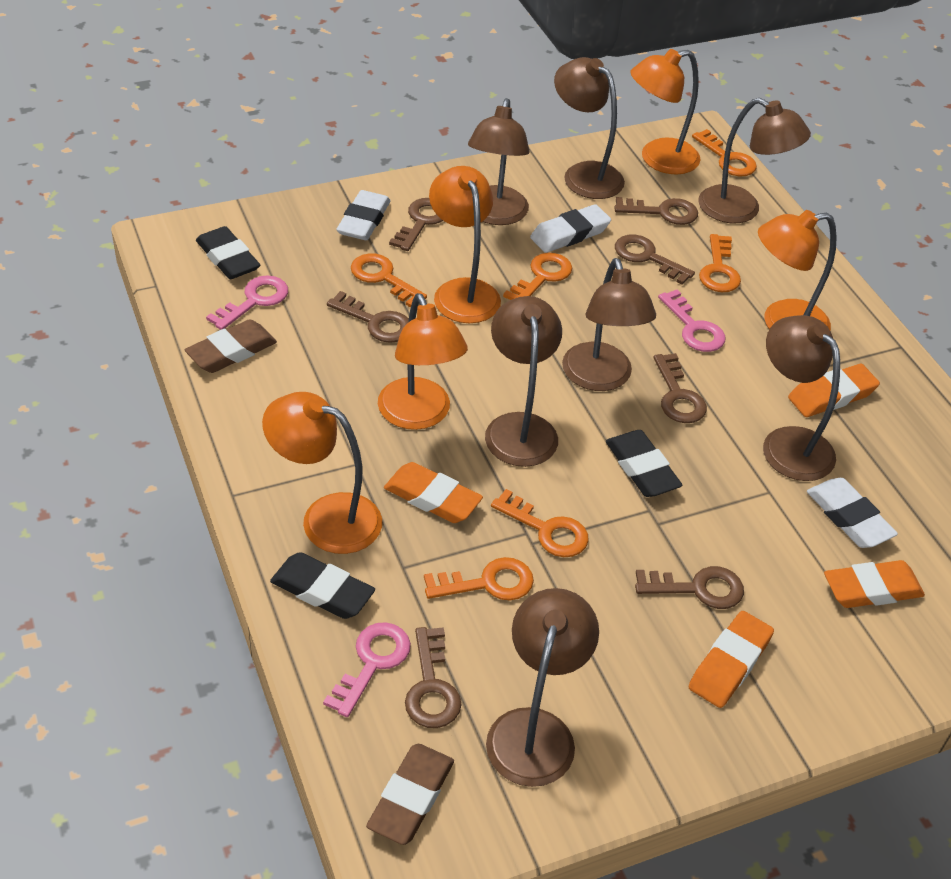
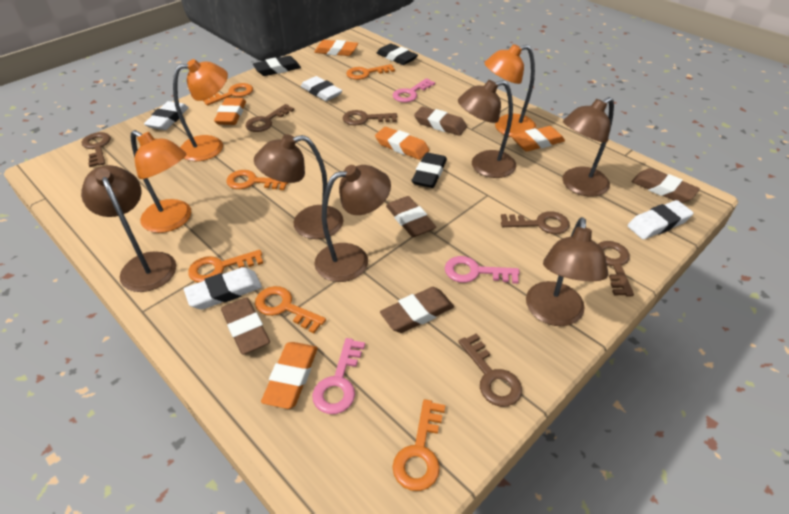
brown eraser: 2 -> 5
brown key: 7 -> 6
brown lamp: 7 -> 6
orange eraser: 4 -> 5
orange lamp: 5 -> 3
white eraser: 3 -> 4

